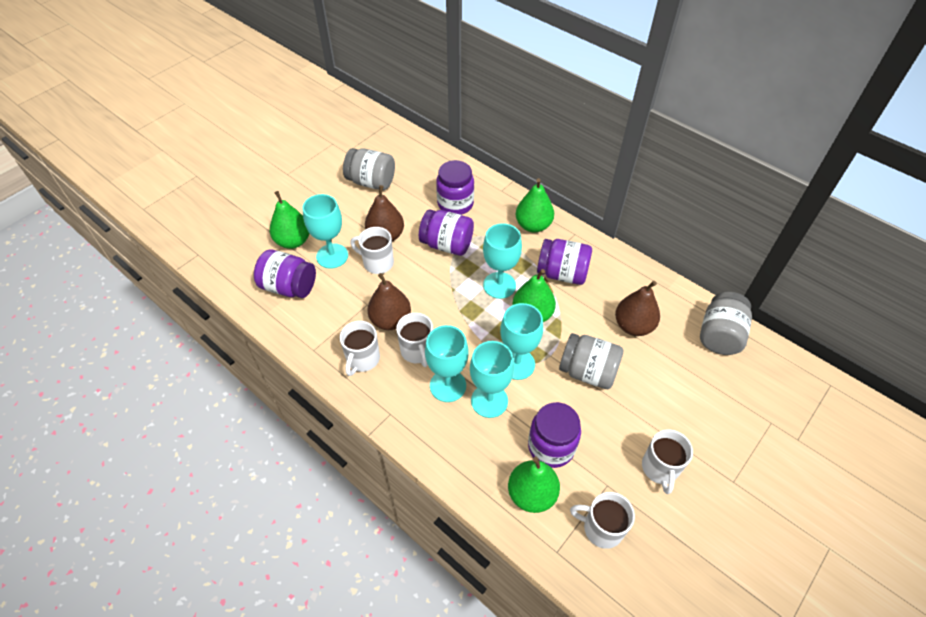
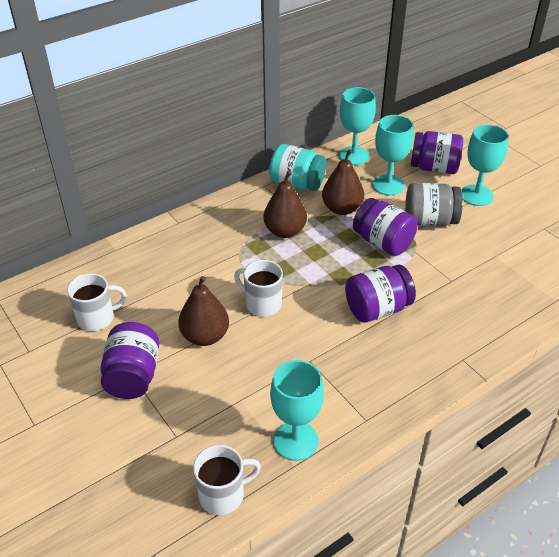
green pear: 4 -> 0
grey jar: 3 -> 1
purple jar: 5 -> 4
turquoise goblet: 5 -> 4
turquoise jar: 0 -> 1
white mug: 5 -> 3

